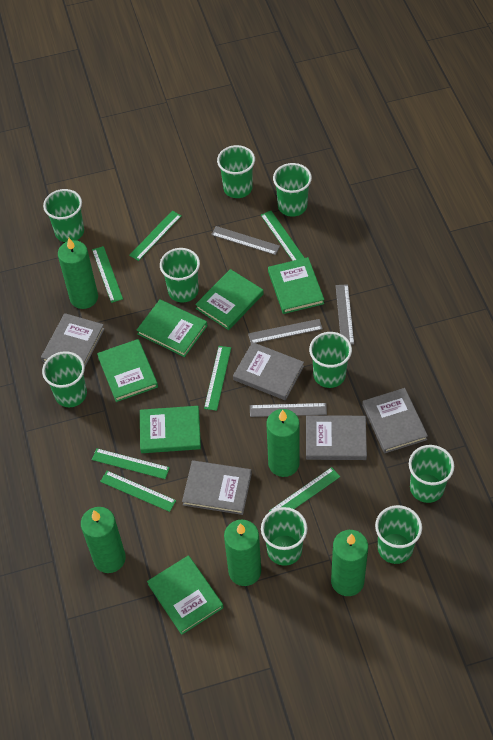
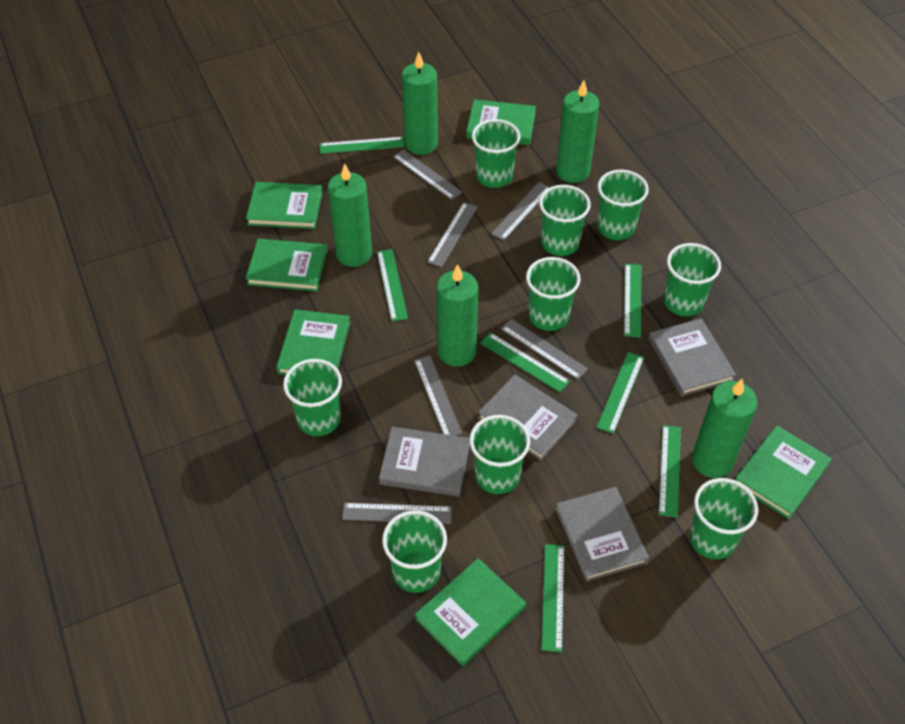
grey book: 5 -> 4
grey ruler: 4 -> 6

